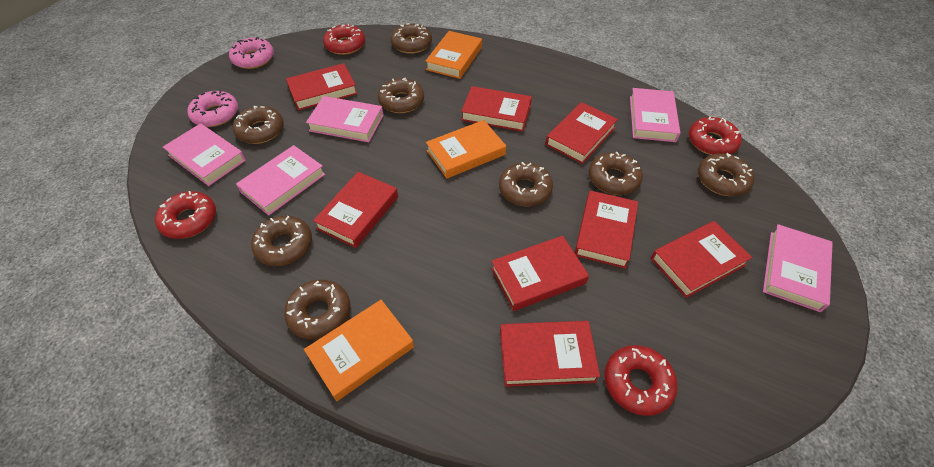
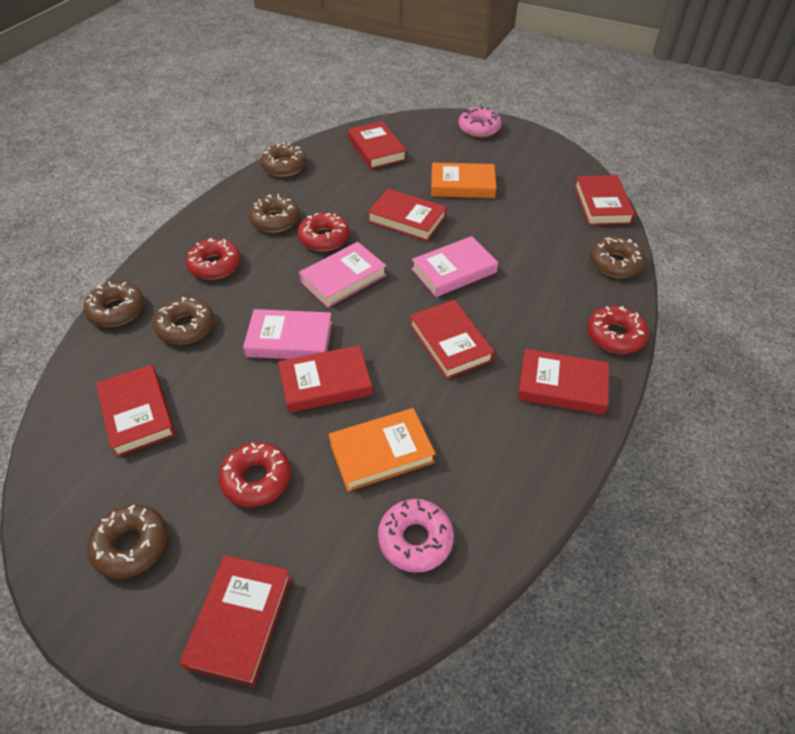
brown donut: 8 -> 6
orange book: 3 -> 2
pink book: 5 -> 3

